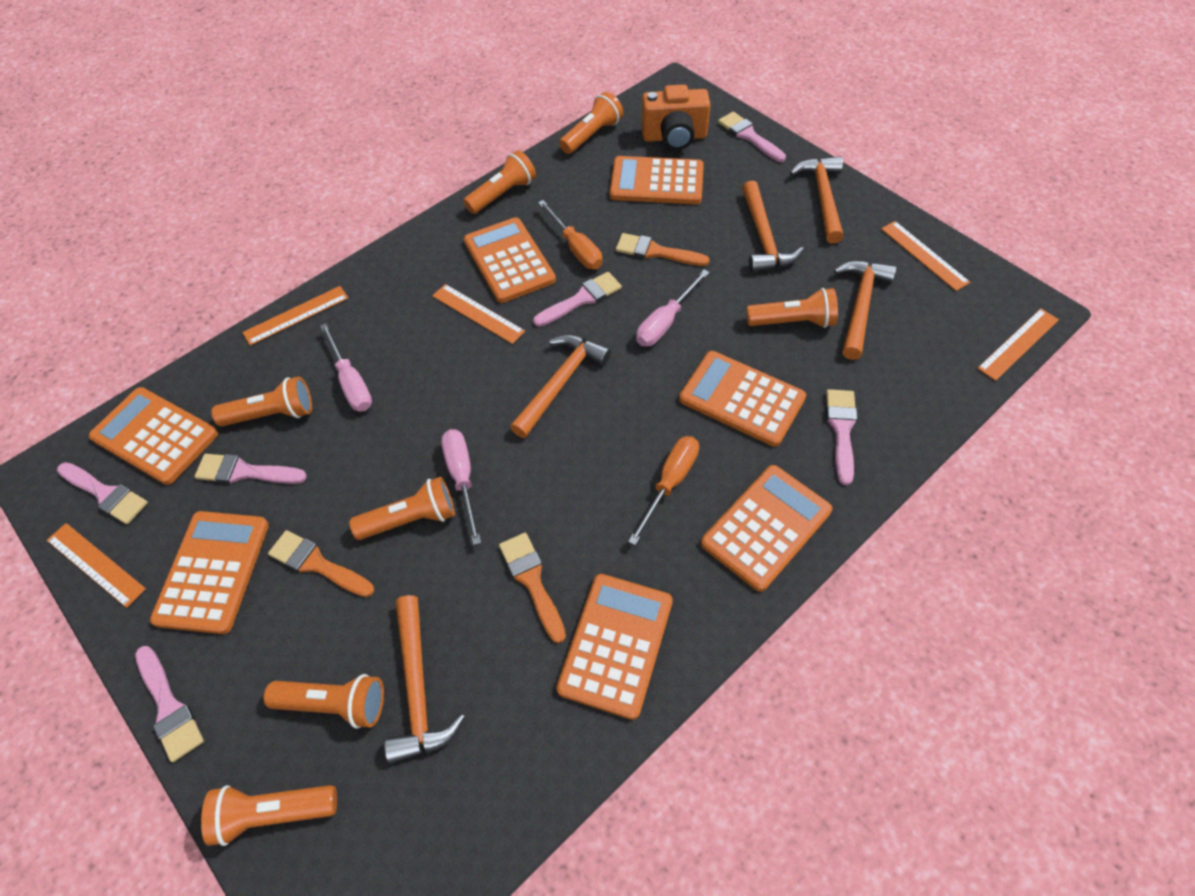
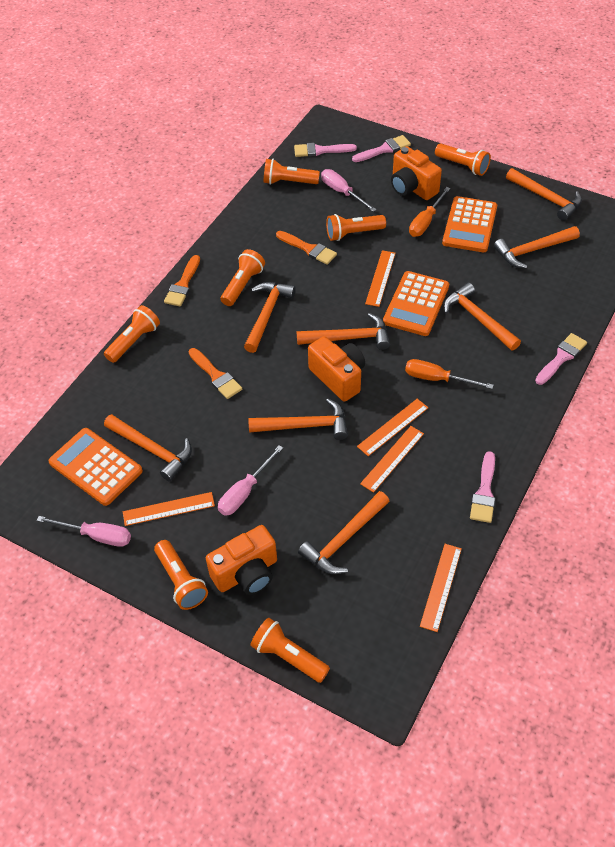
orange calculator: 7 -> 3
orange camera: 1 -> 3
orange hammer: 5 -> 8
pink brush: 6 -> 4

